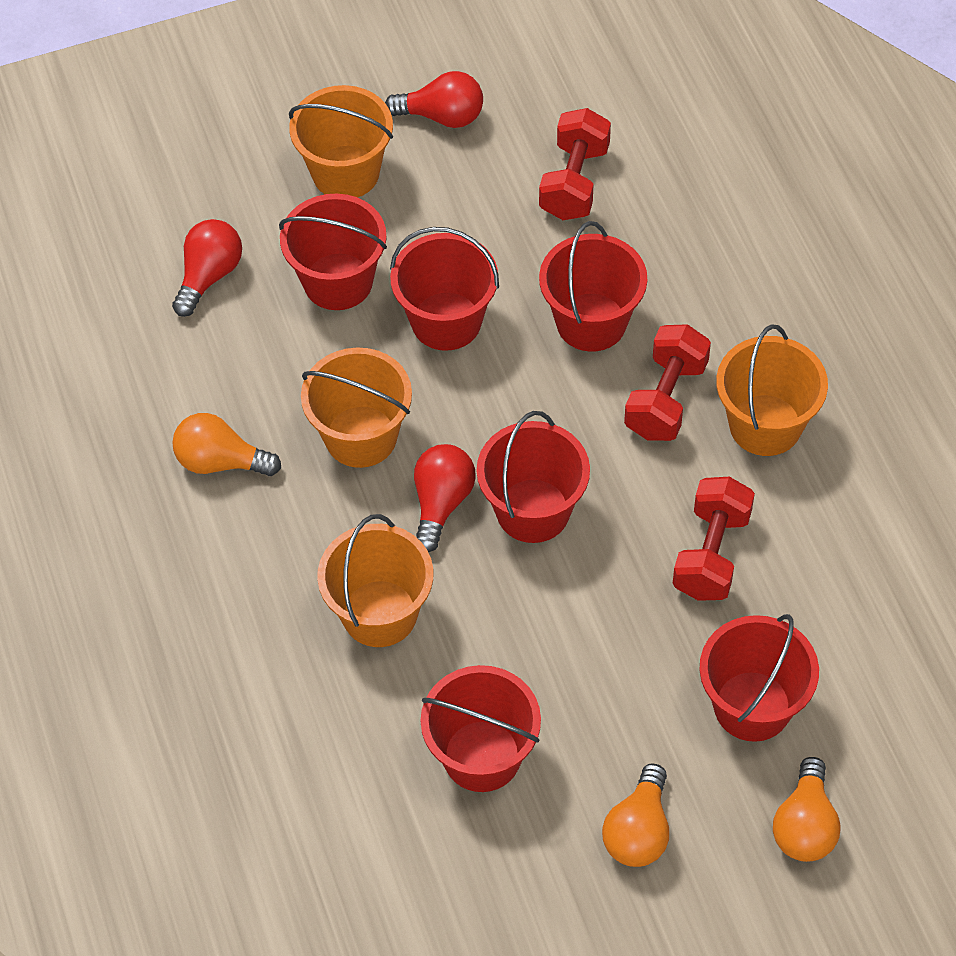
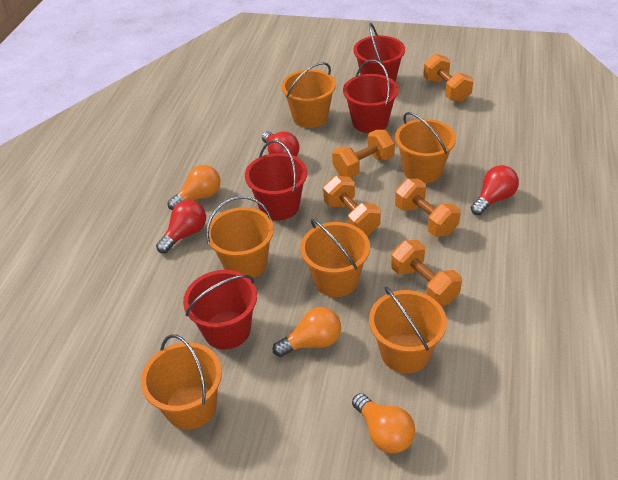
orange bucket: 4 -> 6
orange dumbbell: 0 -> 5
red bucket: 6 -> 4
red dumbbell: 3 -> 0

